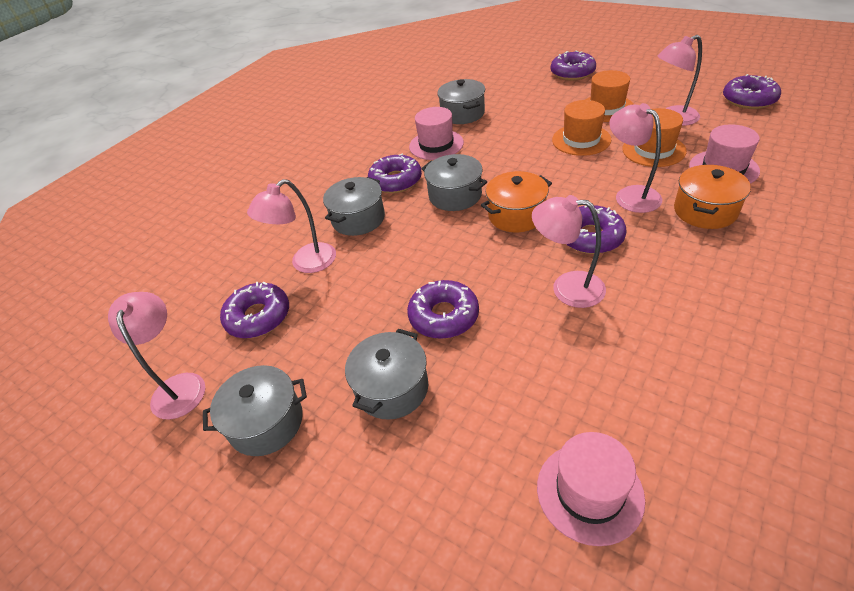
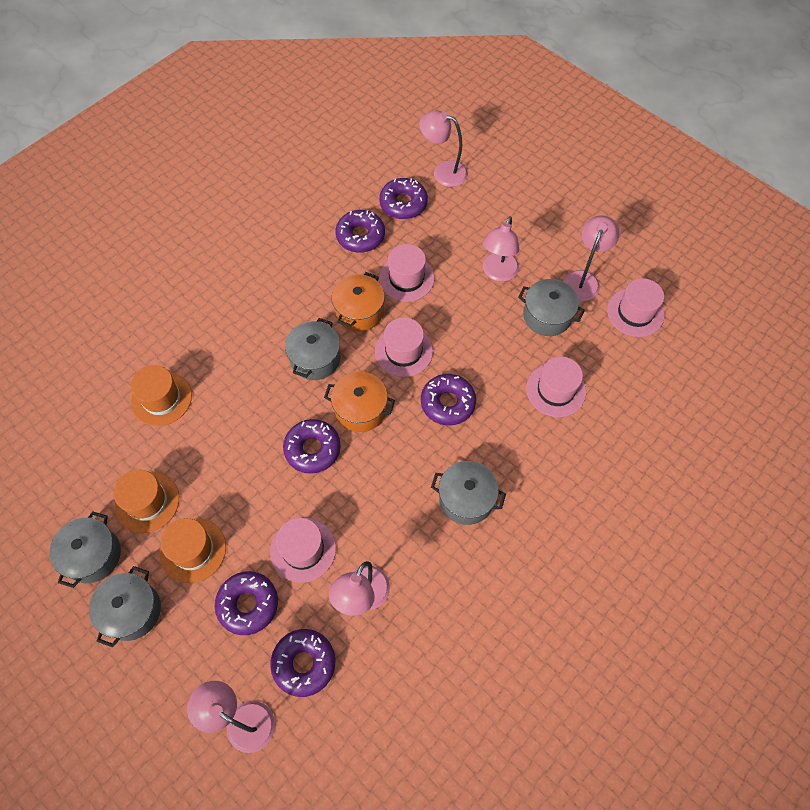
pink hat: 3 -> 5

